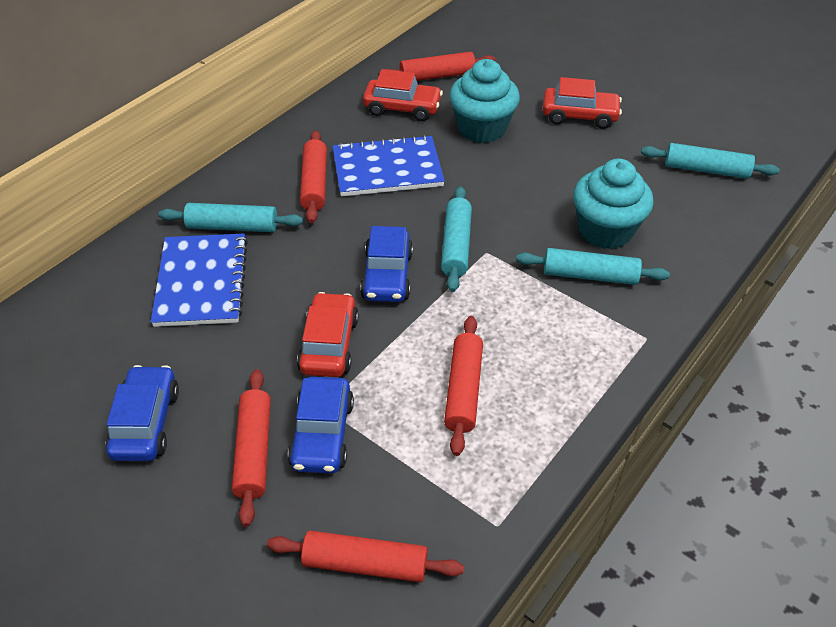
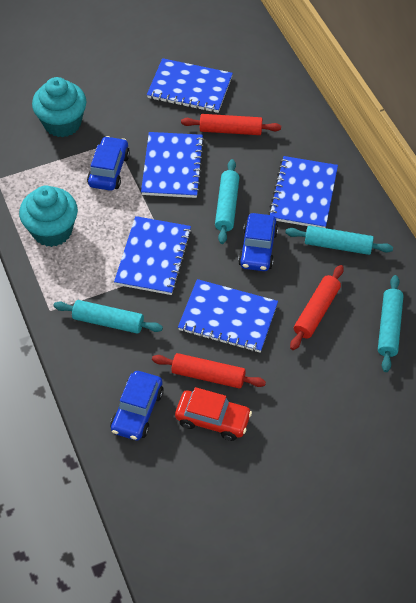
blue notebook: 2 -> 5
red car: 3 -> 1
red rolling pin: 5 -> 3

